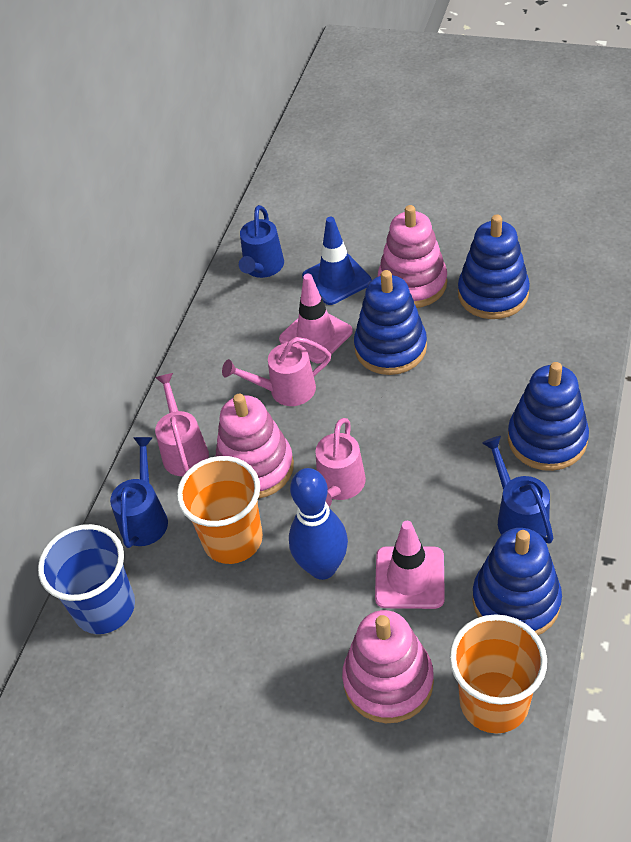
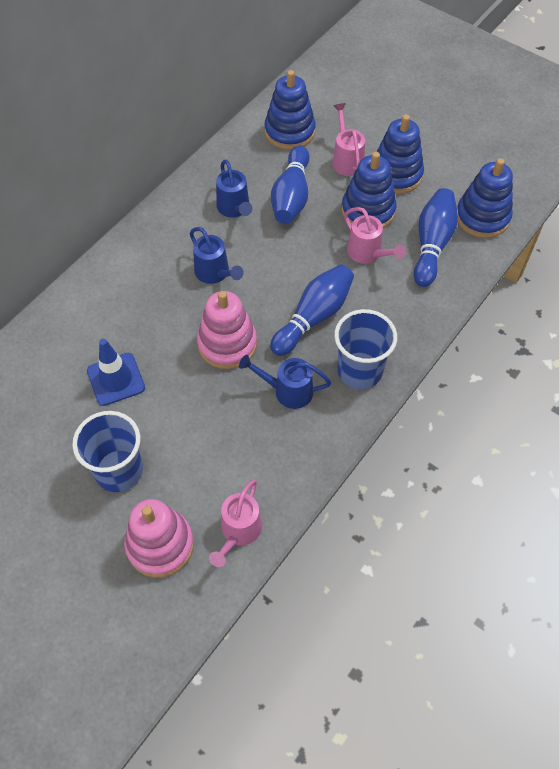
blue bowling pin: 1 -> 3
blue cup: 1 -> 2
orange cup: 2 -> 0
pink stacking toy: 3 -> 2
pink traffic cone: 2 -> 0

